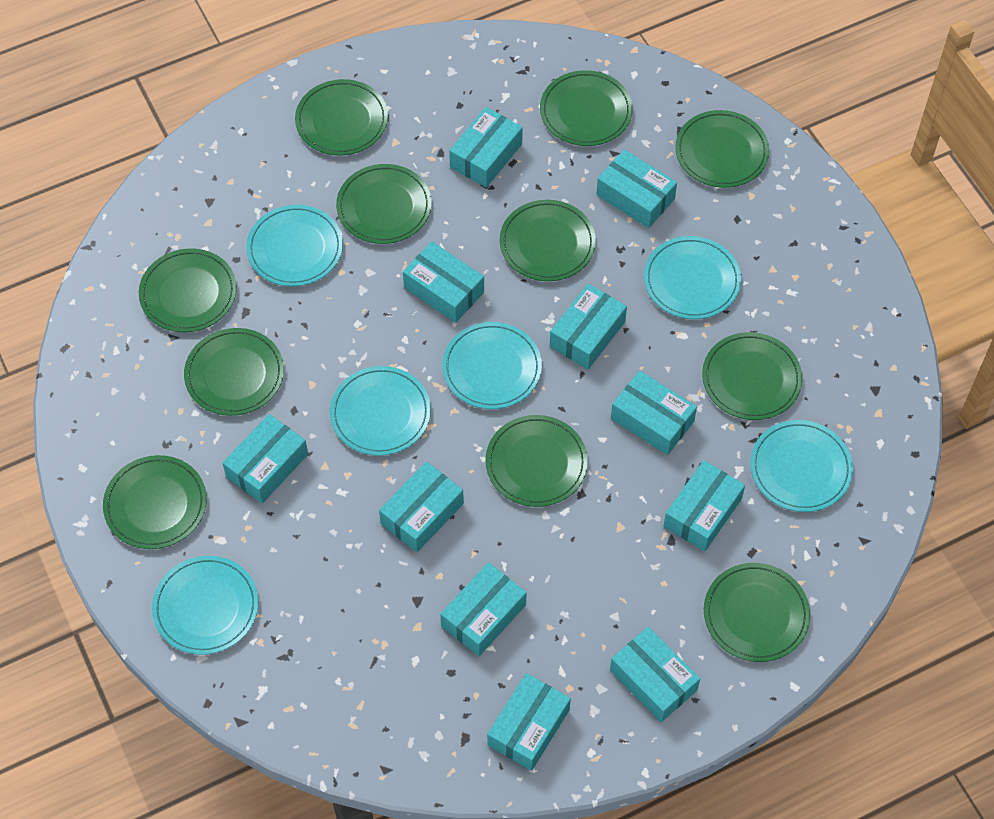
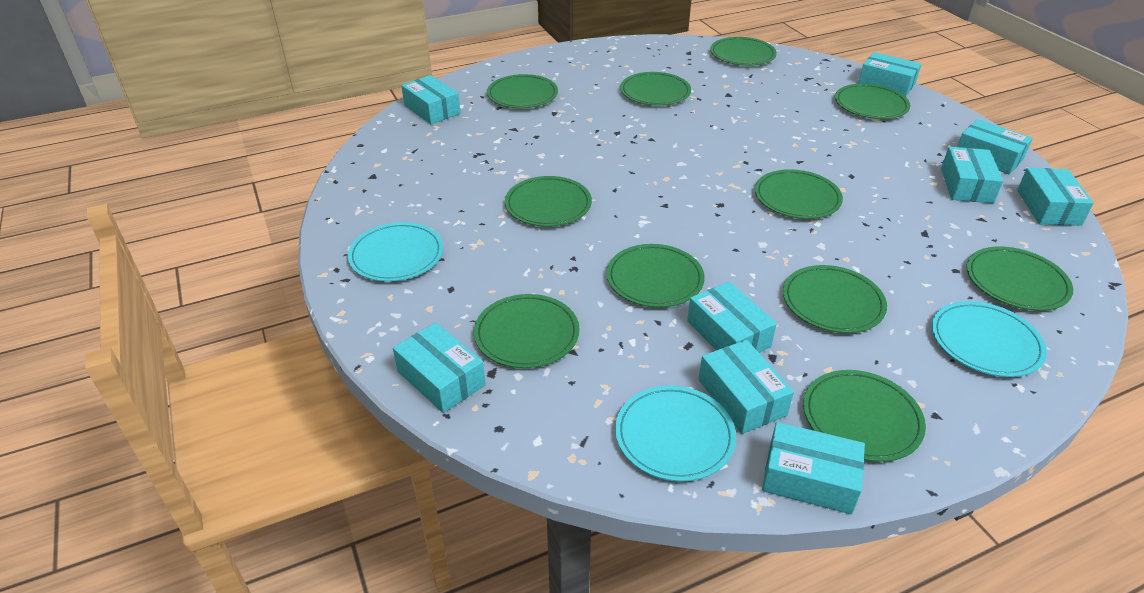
turquoise box: 11 -> 9
turquoise plate: 6 -> 3

